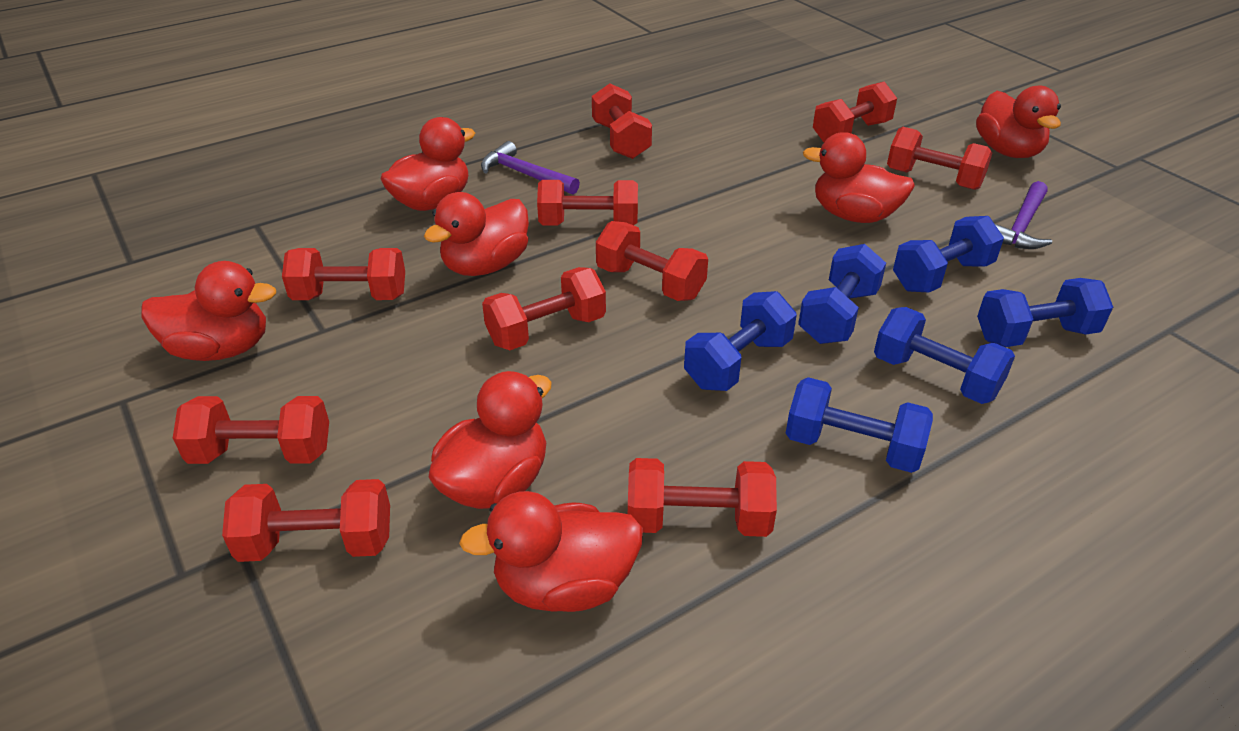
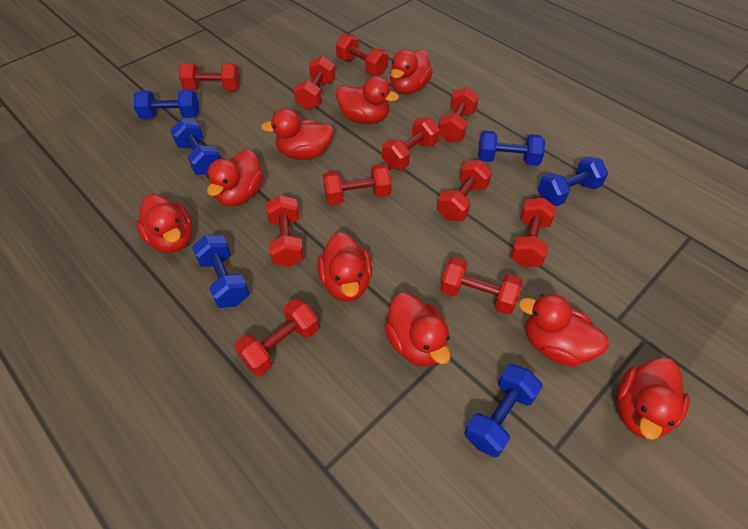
purple hammer: 2 -> 0
red duck: 7 -> 9
red dumbbell: 10 -> 11

